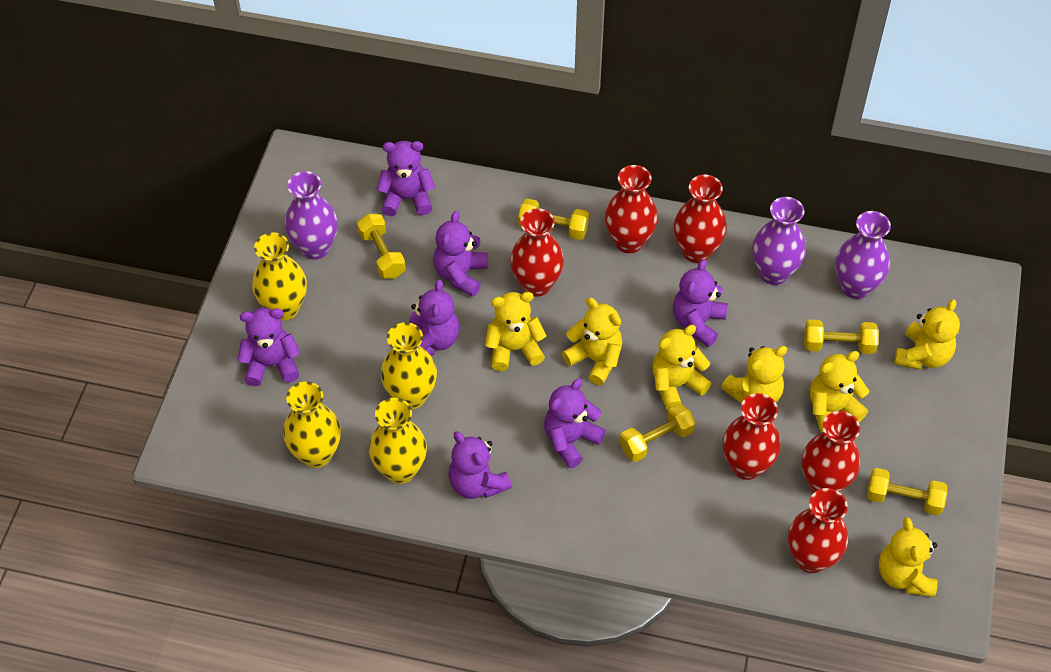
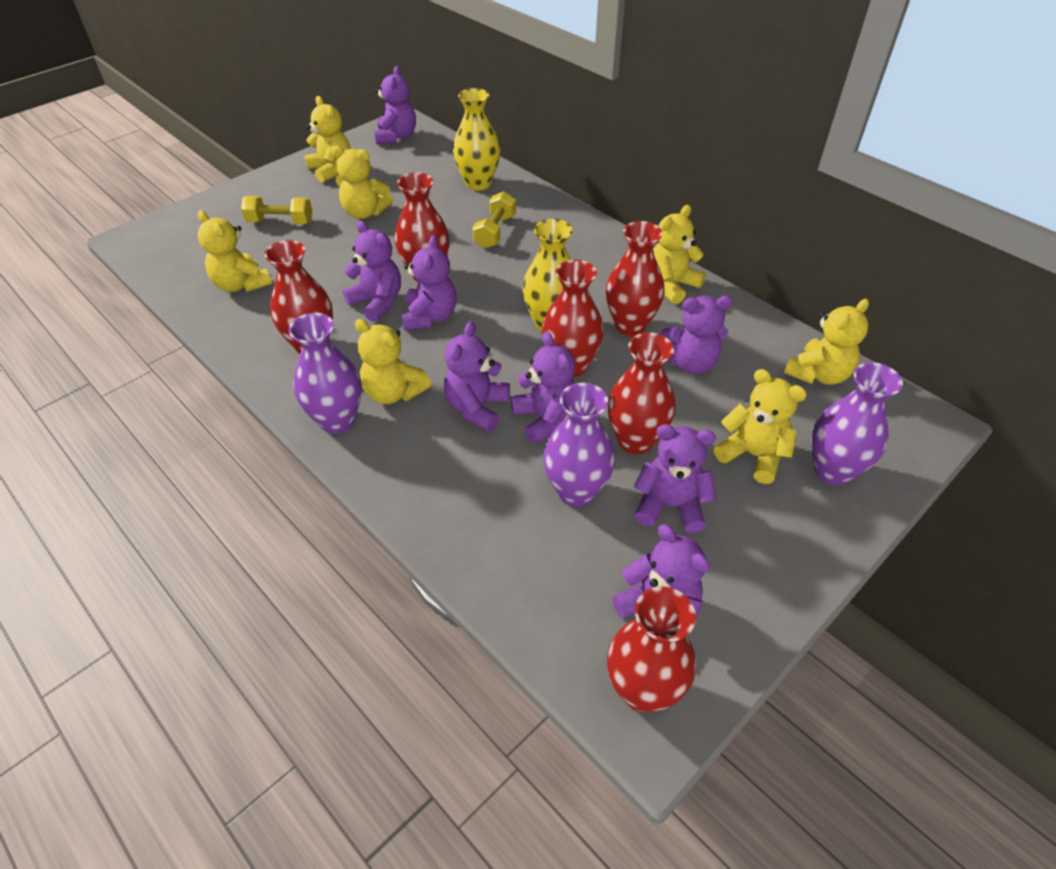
purple teddy bear: 7 -> 8
yellow dumbbell: 5 -> 2
yellow vase: 4 -> 2

